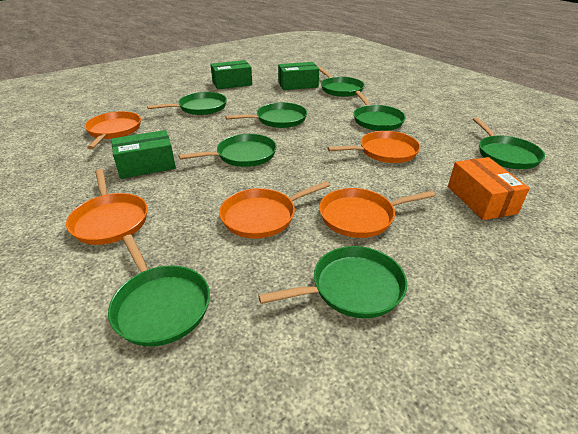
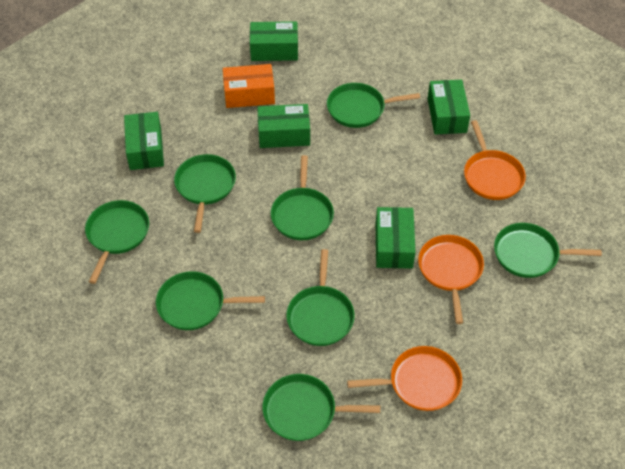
green box: 3 -> 5
orange pan: 5 -> 3

